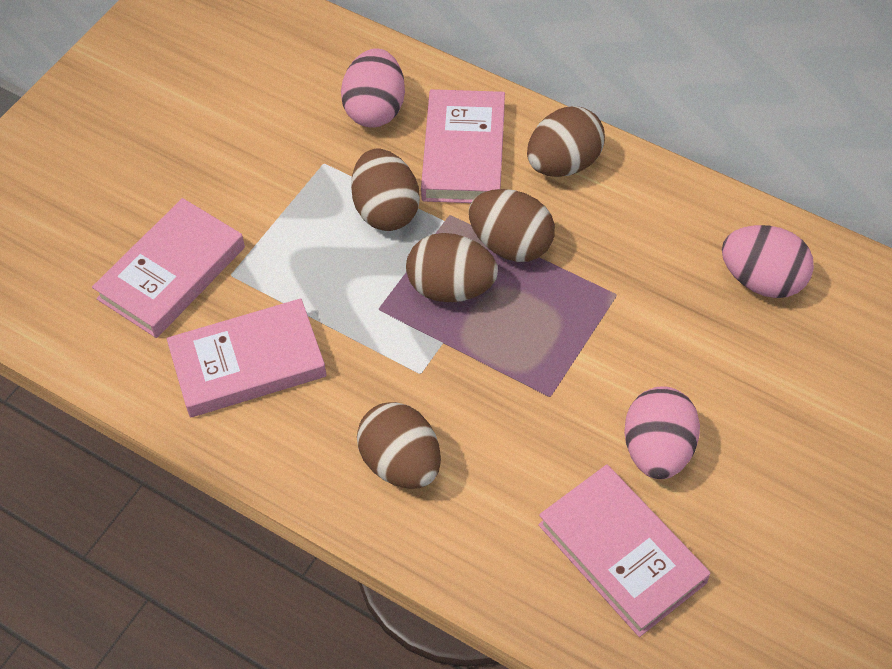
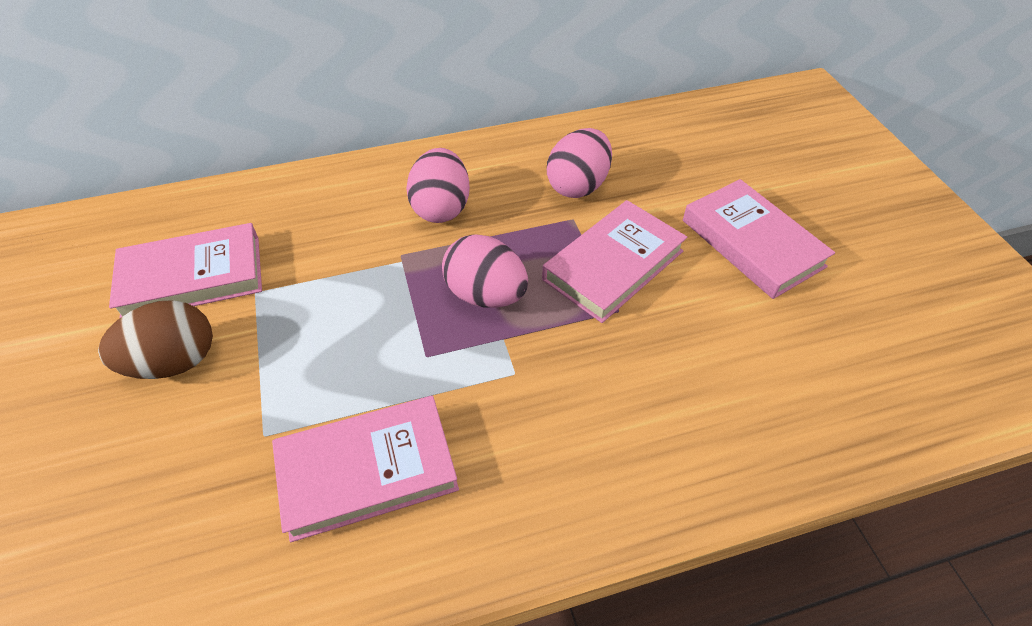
brown egg: 5 -> 1

